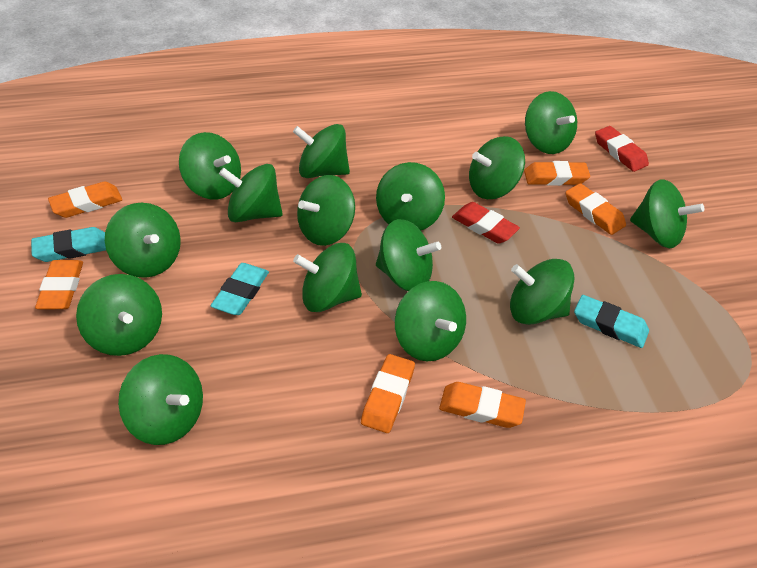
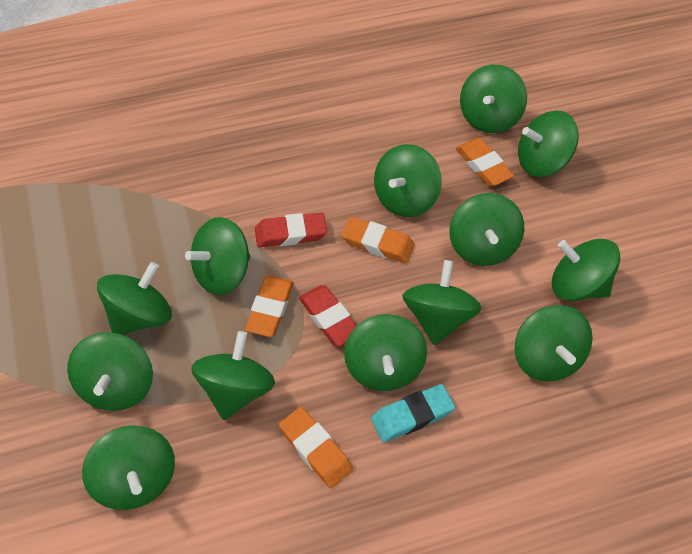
green spinning top: 15 -> 13
orange eraser: 6 -> 4
turquoise eraser: 3 -> 1

